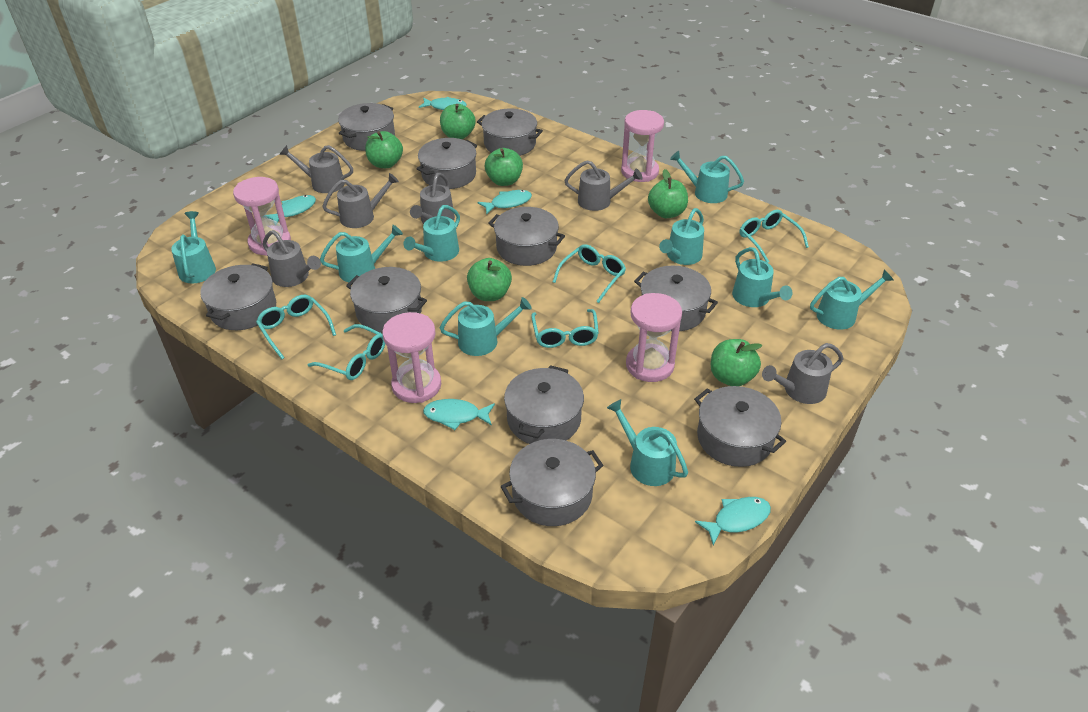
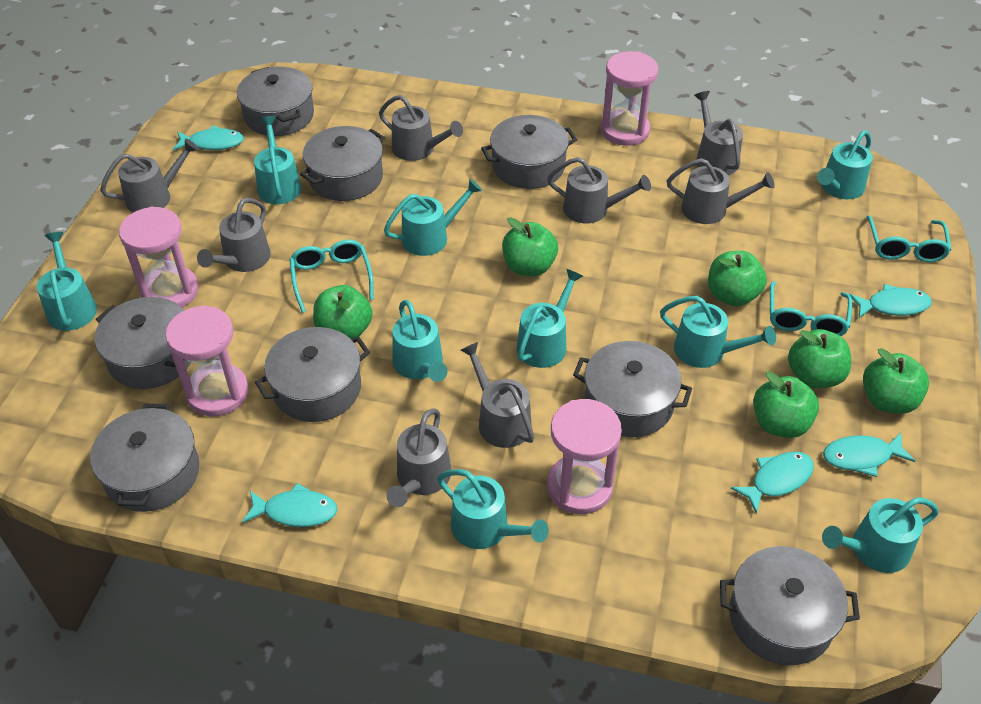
grey pot: 10 -> 8
grey watering can: 6 -> 8
turquoise glasses: 5 -> 3

